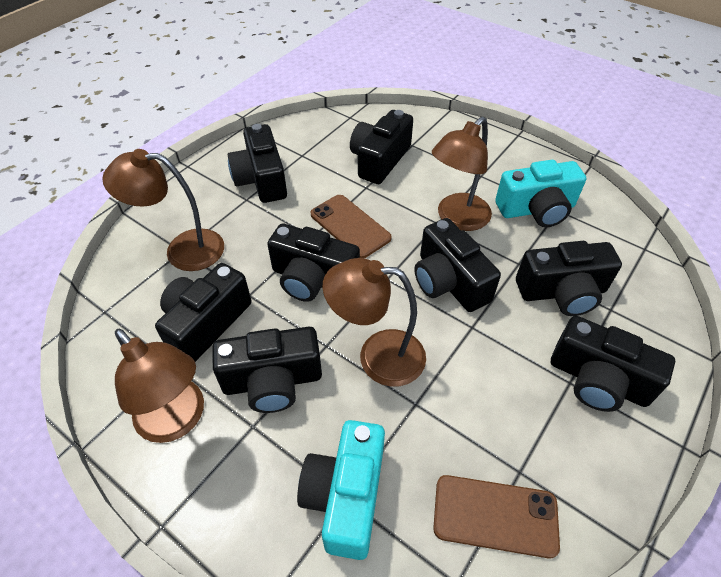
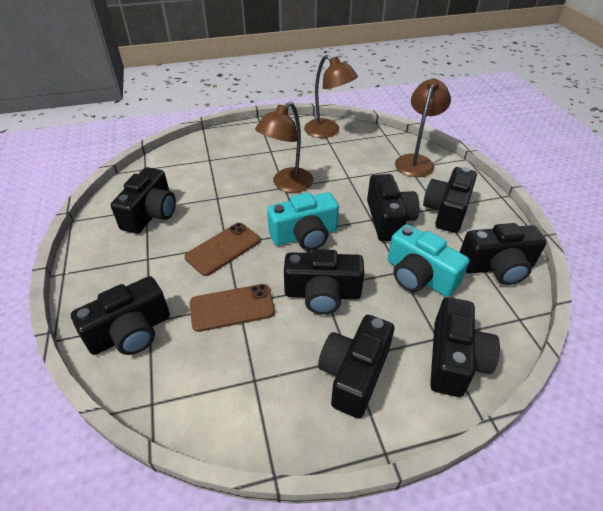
brown lamp: 4 -> 3

